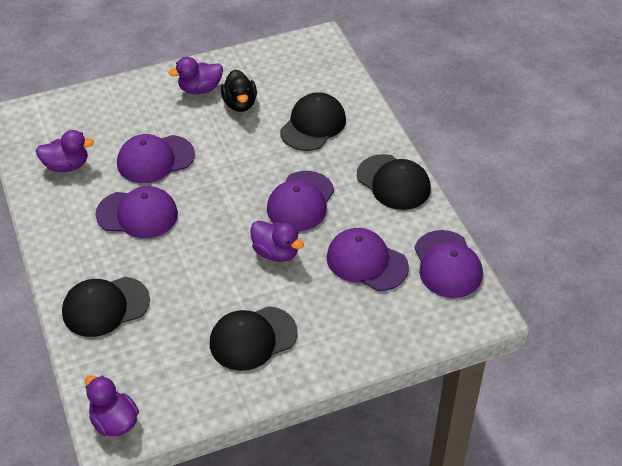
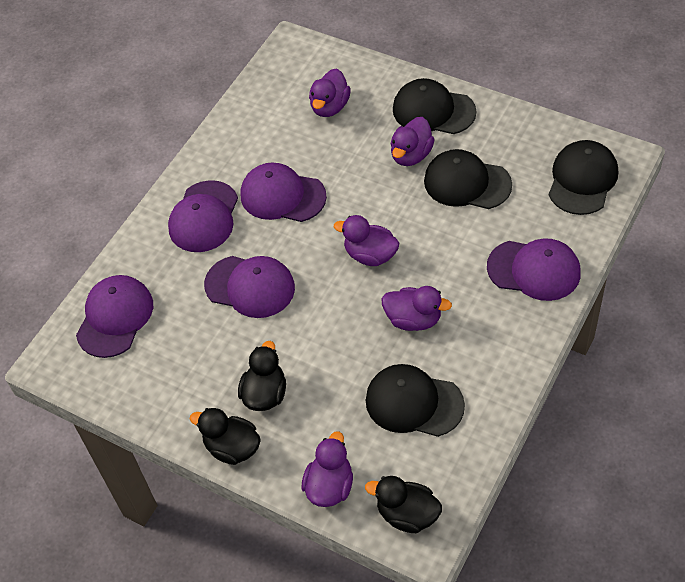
black duck: 1 -> 3
purple duck: 4 -> 5

